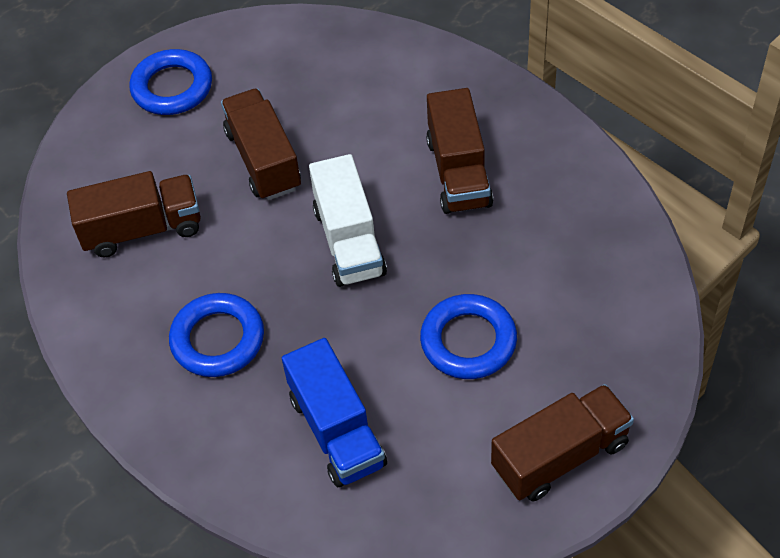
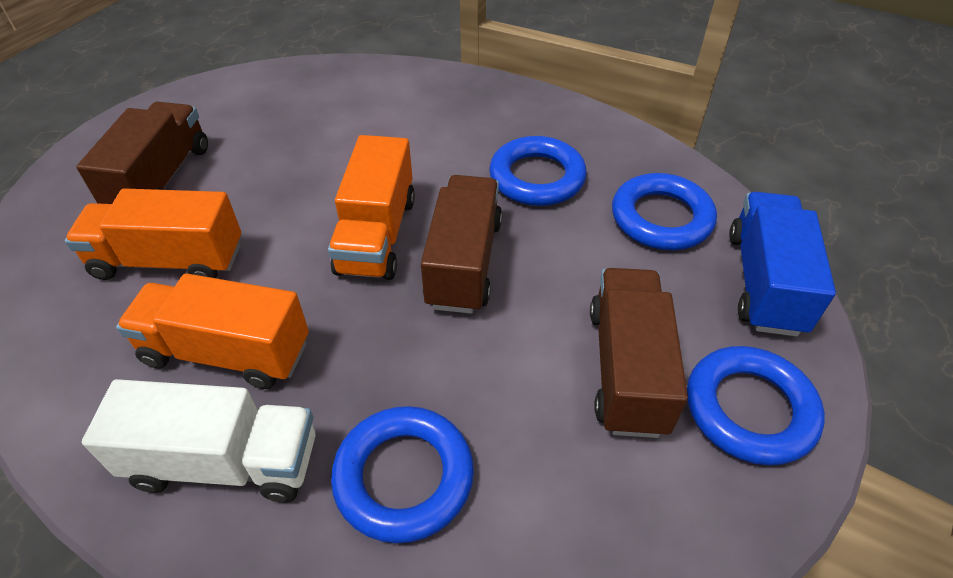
blue ring: 3 -> 4
brown truck: 4 -> 3
orange truck: 0 -> 3

